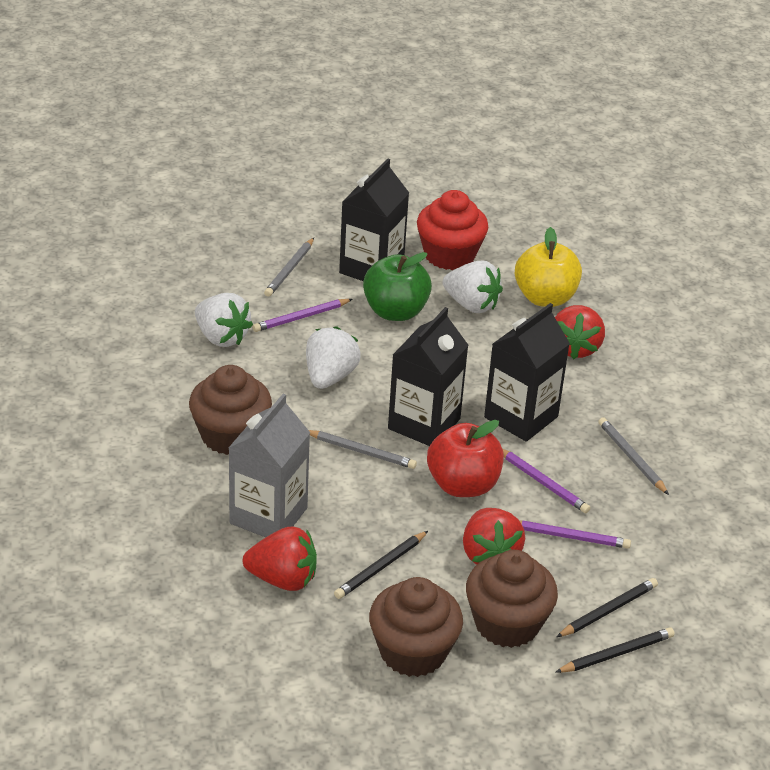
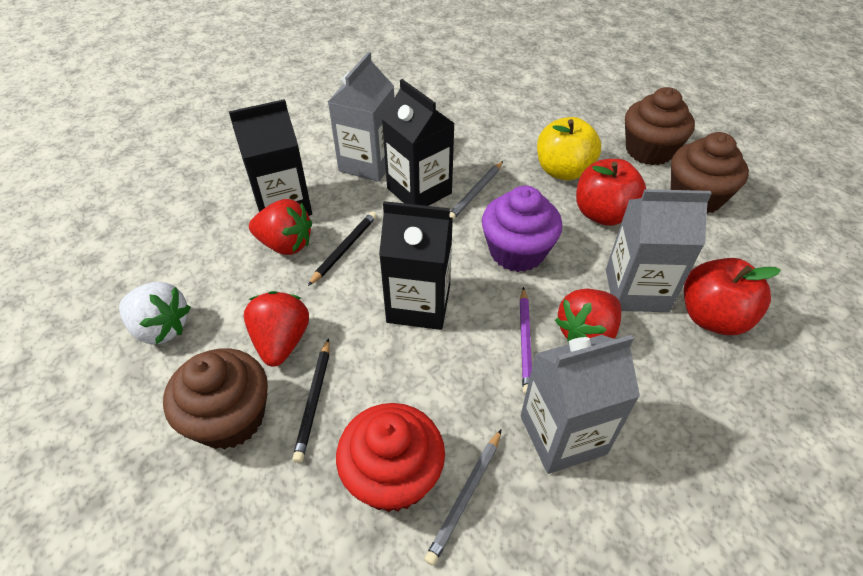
black pencil: 3 -> 2
green apple: 1 -> 0
grey carton: 1 -> 3
grey pencil: 3 -> 2
purple cupcake: 0 -> 1
purple pencil: 3 -> 1
red apple: 1 -> 2
white strawberry: 3 -> 1

